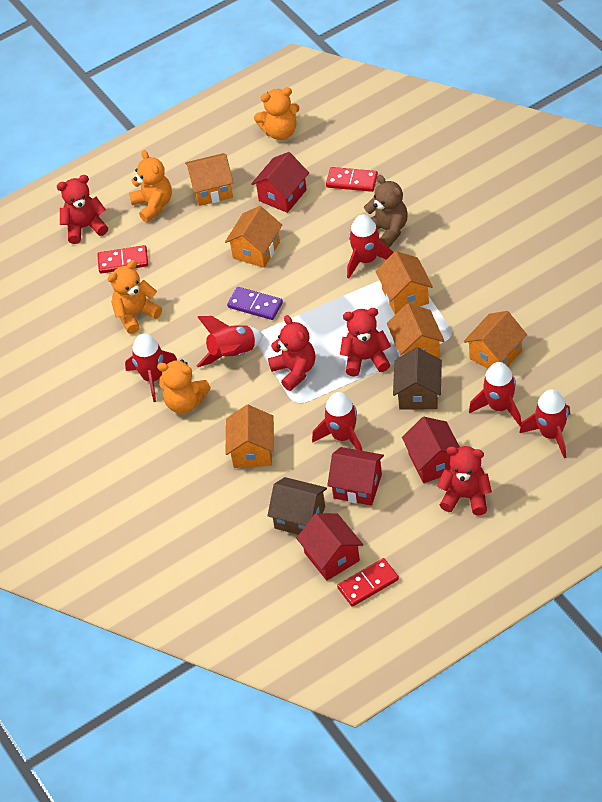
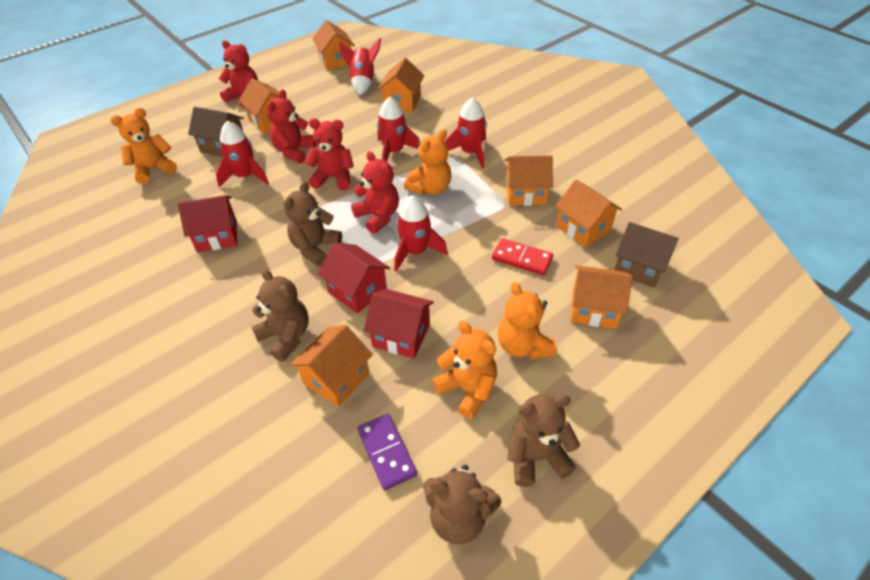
brown teddy bear: 1 -> 4
orange house: 6 -> 7
red domino: 3 -> 1
red house: 4 -> 3
red rocket: 6 -> 5

